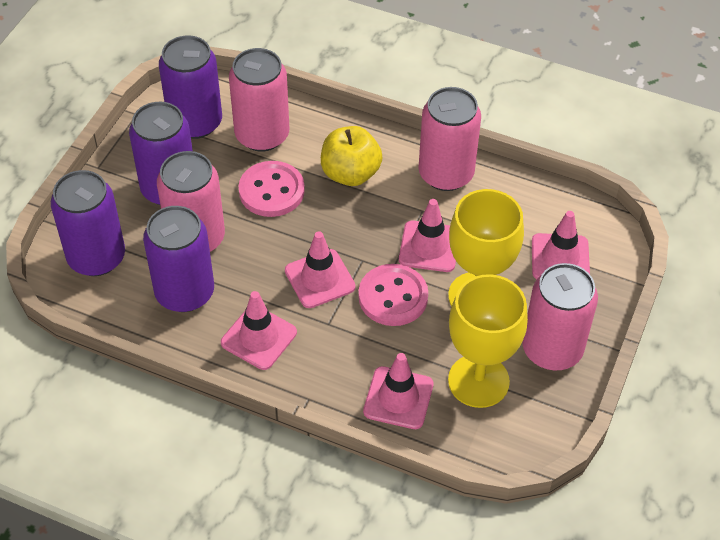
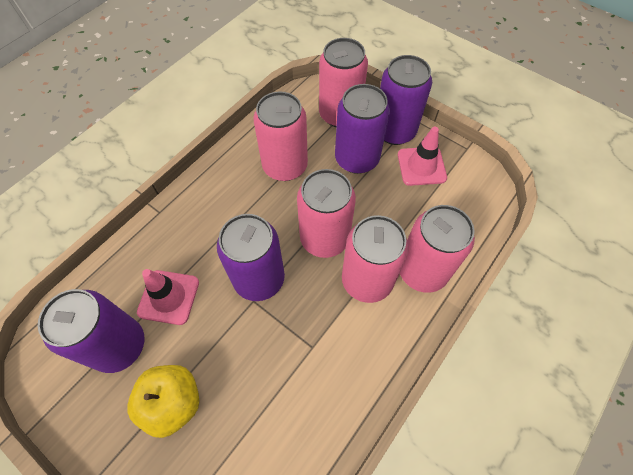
pink button: 2 -> 0
pink can: 4 -> 5
pink traffic cone: 5 -> 2
yellow goblet: 2 -> 0

